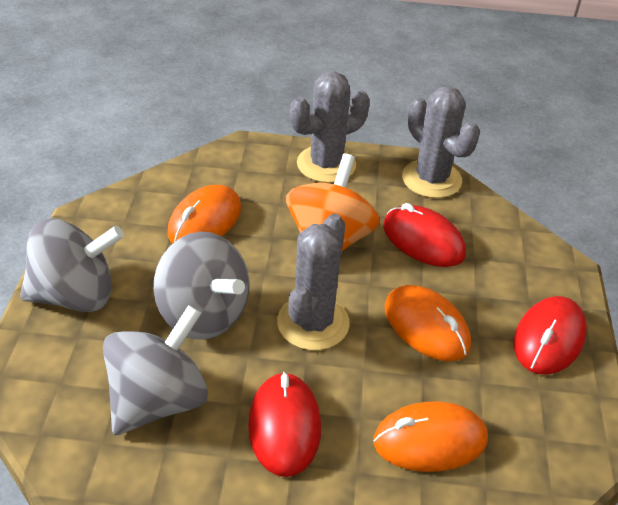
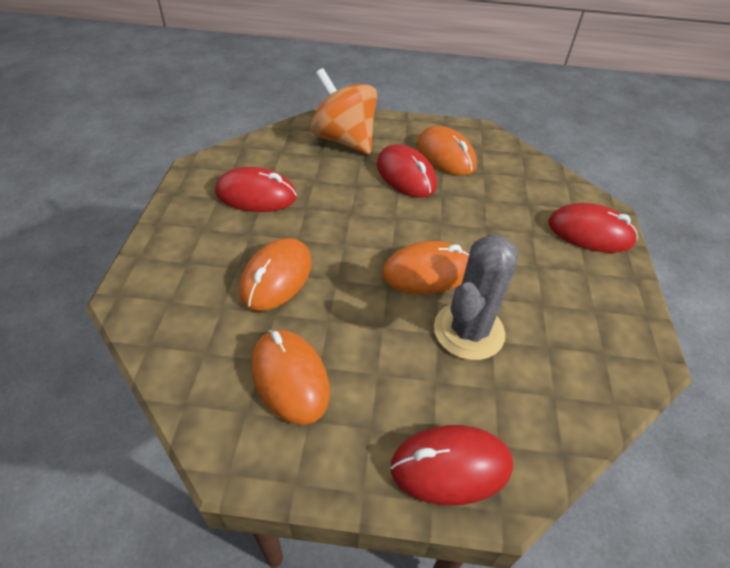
grey cactus: 3 -> 1
grey spinning top: 3 -> 0
orange mouse: 3 -> 4
red mouse: 3 -> 4

